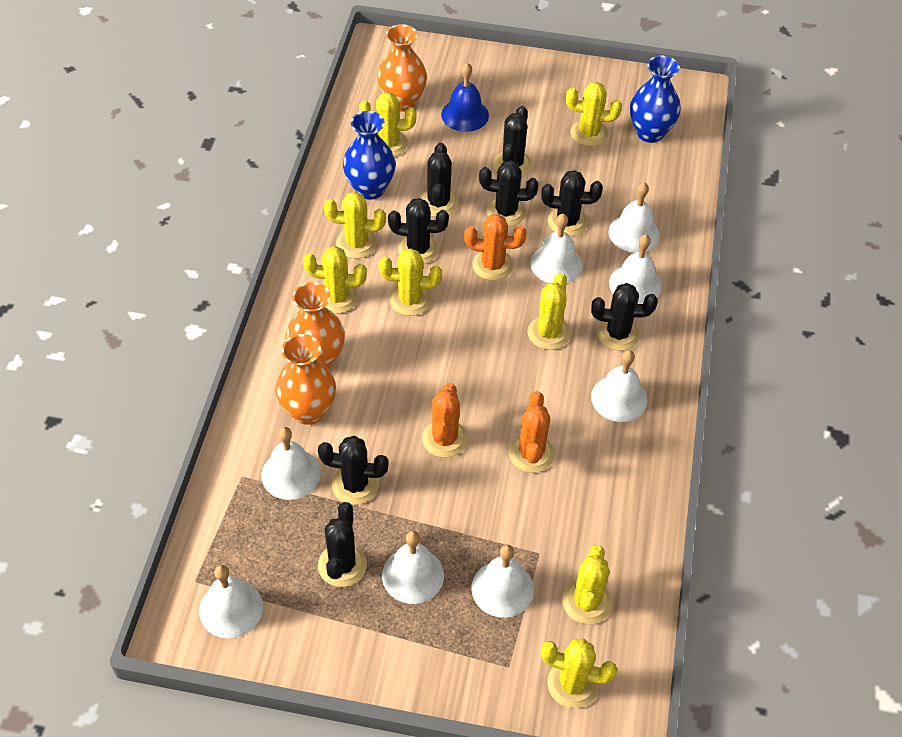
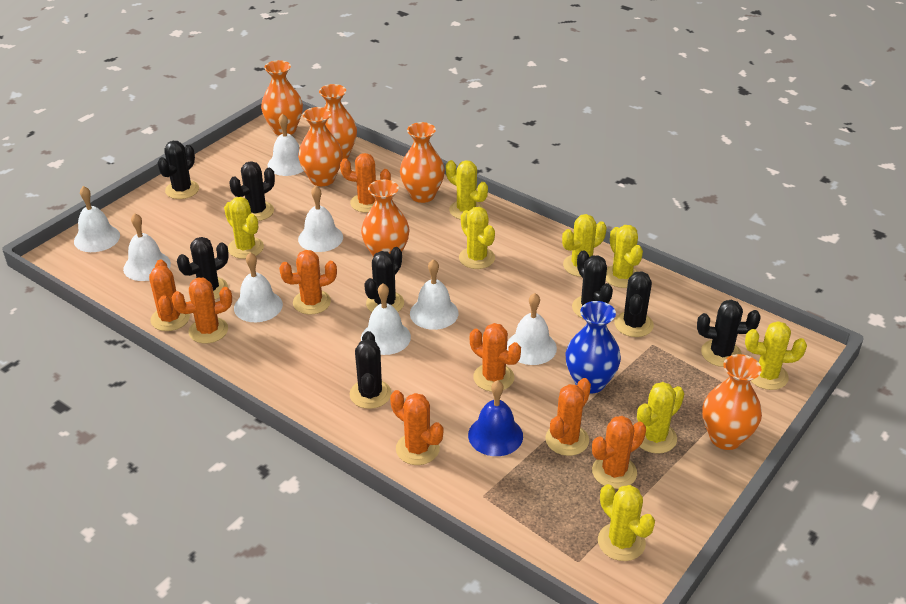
blue vase: 2 -> 1
orange cactus: 3 -> 8
orange vase: 3 -> 6

